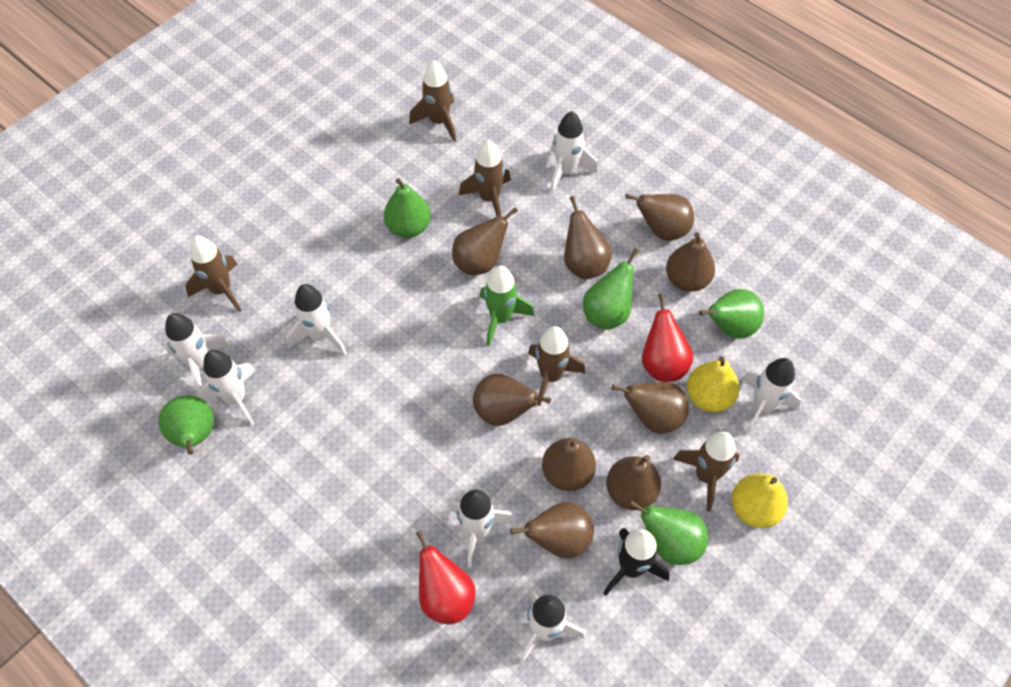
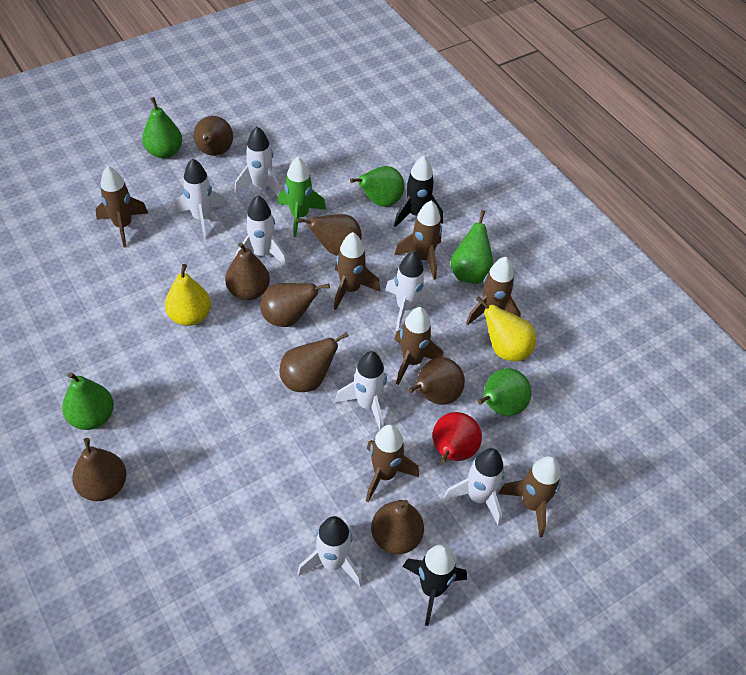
black rocket: 1 -> 2
brown pear: 9 -> 8
brown rocket: 5 -> 7
red pear: 2 -> 1

